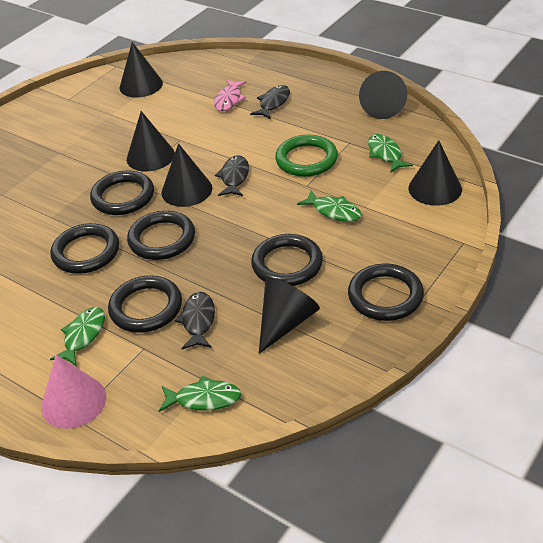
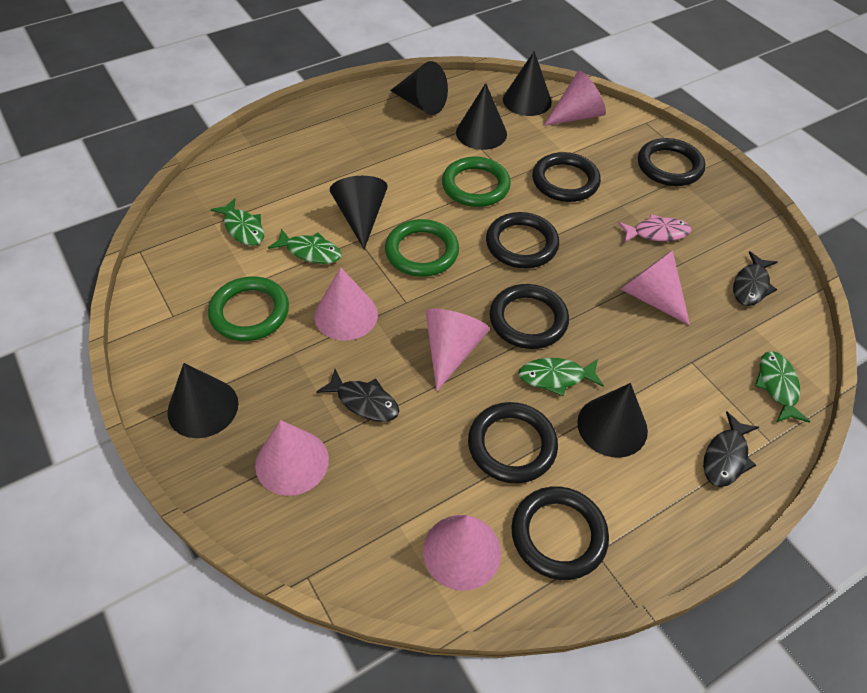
green ring: 1 -> 3
pink cone: 1 -> 6

